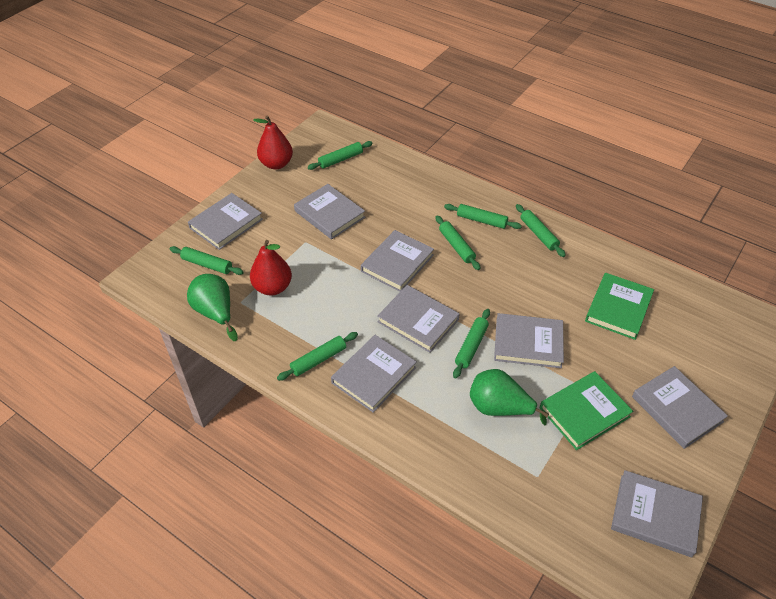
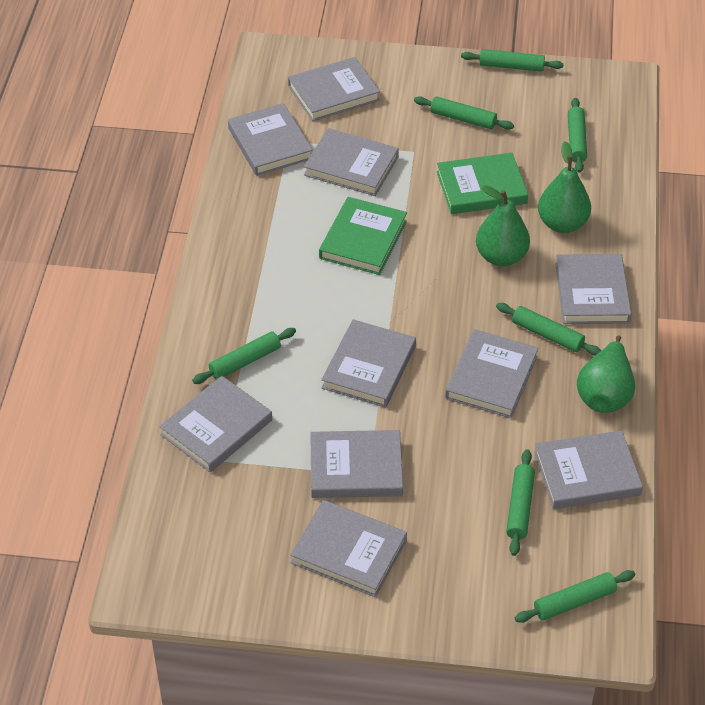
green pear: 2 -> 3
grey book: 8 -> 10
red pear: 2 -> 0

